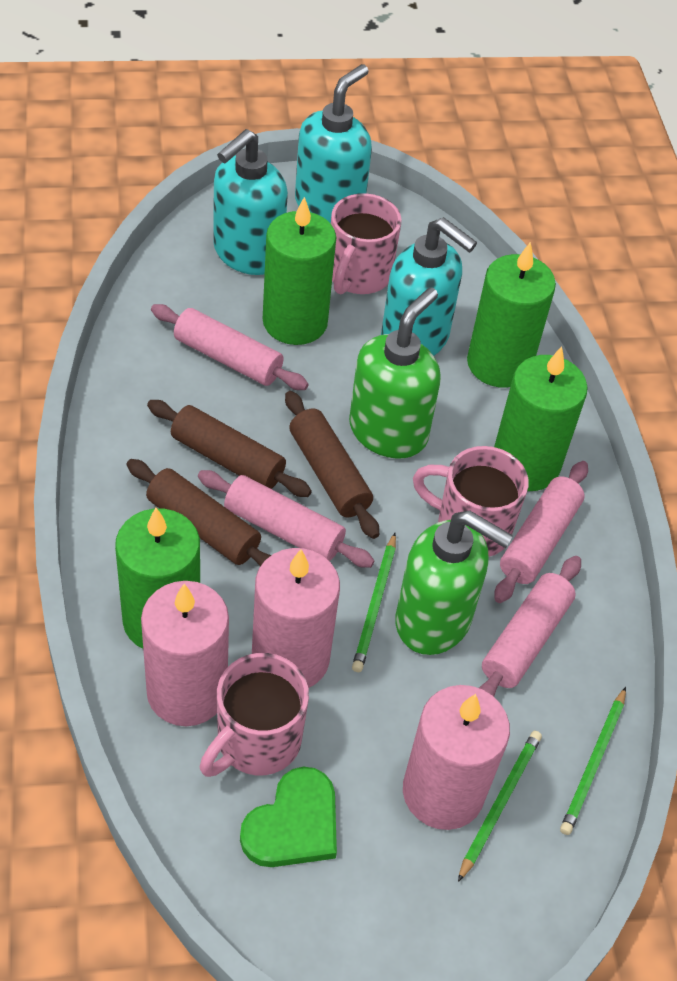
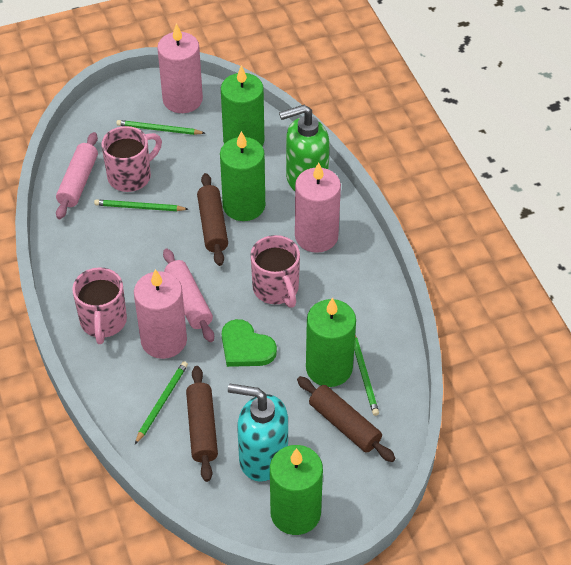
green pencil: 3 -> 4
green soap dispenser: 2 -> 1
pink rolling pin: 4 -> 2
turquoise soap dispenser: 3 -> 1

